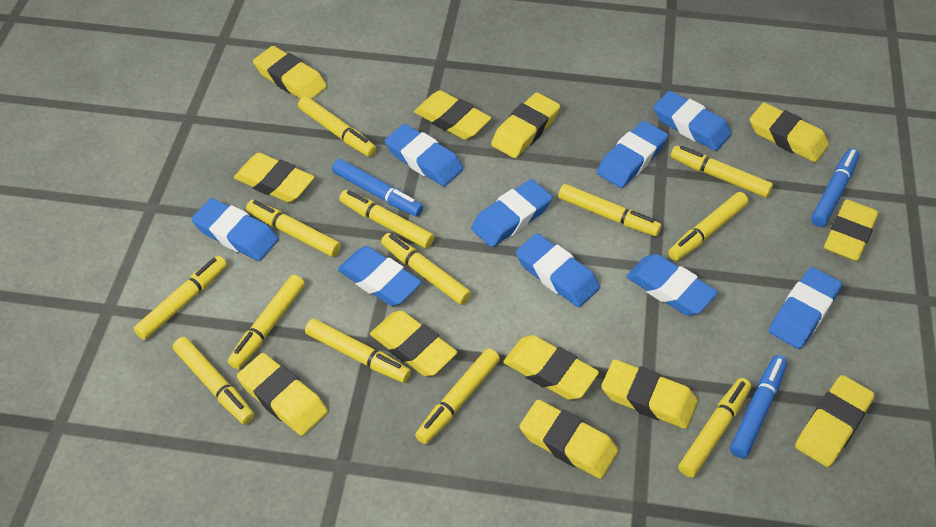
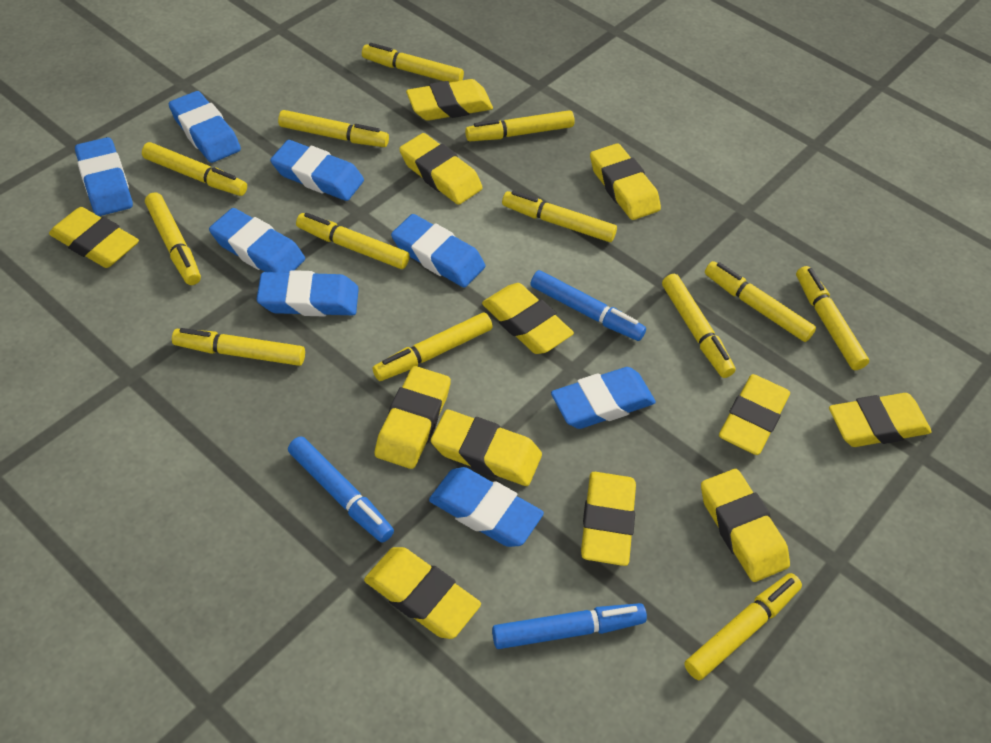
blue eraser: 9 -> 8

